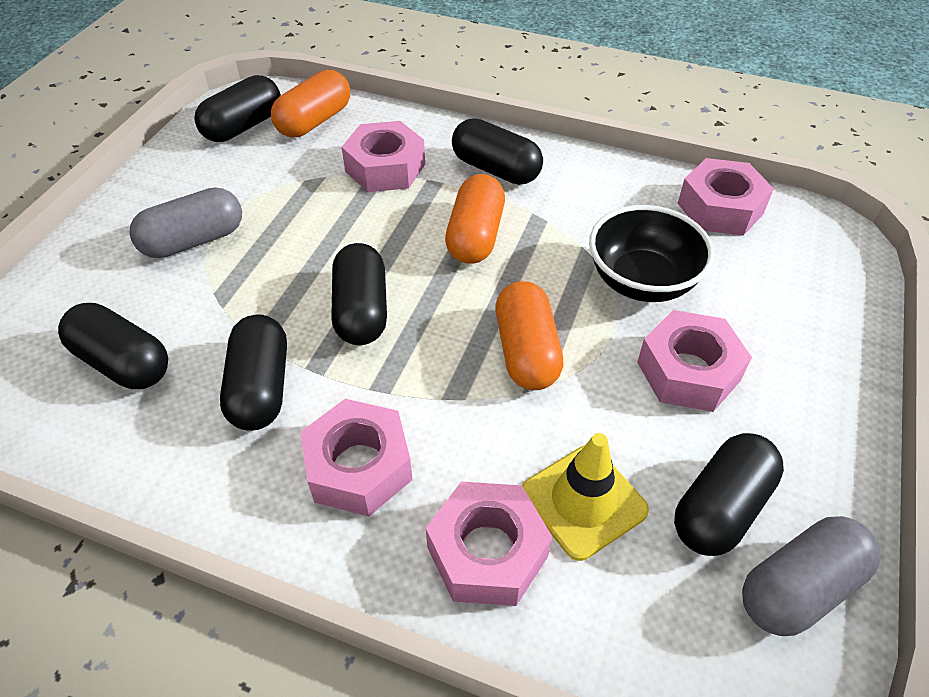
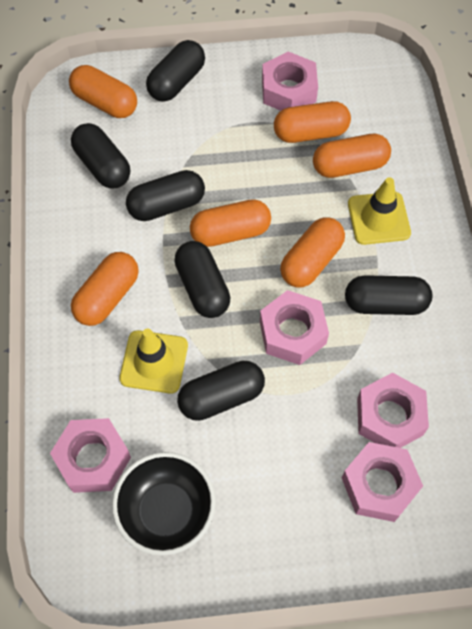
grey capsule: 2 -> 0
orange capsule: 3 -> 6
yellow traffic cone: 1 -> 2

